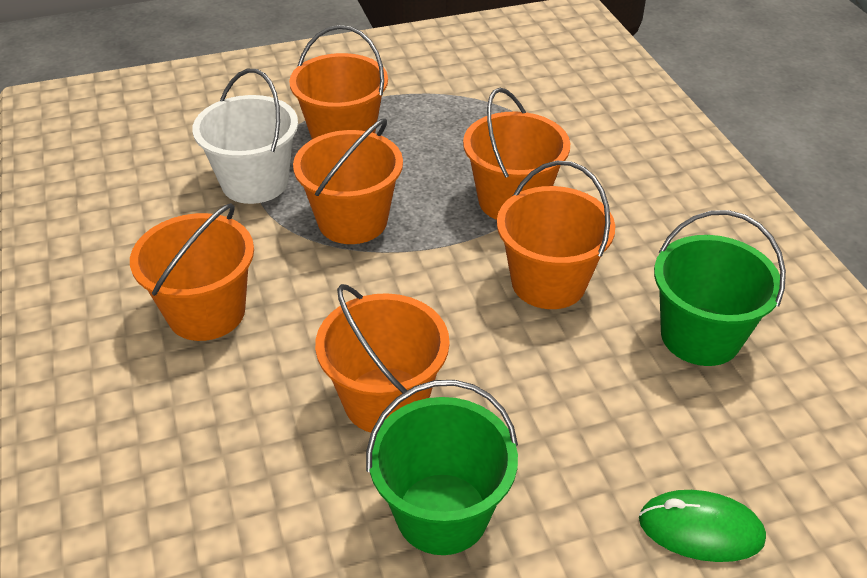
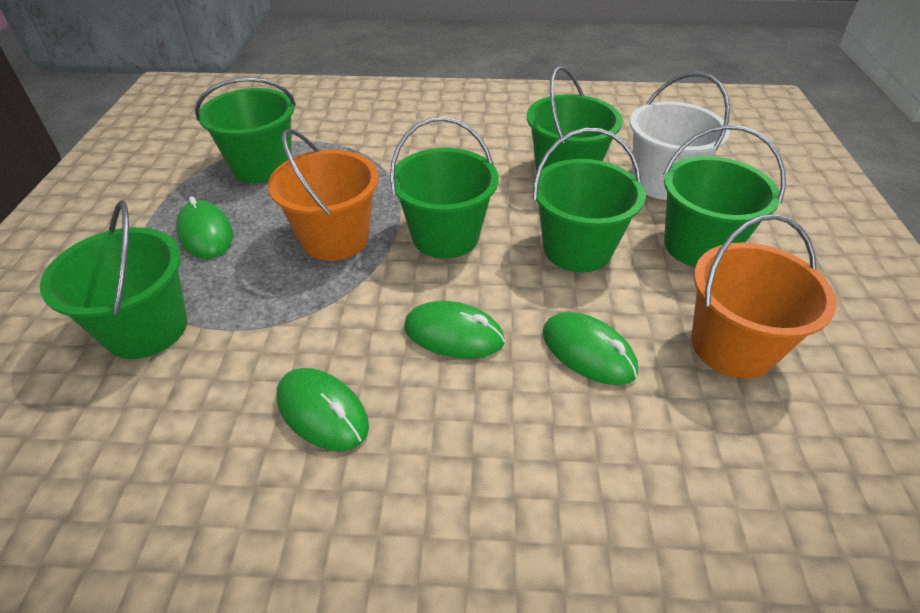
green bucket: 2 -> 6
green mouse: 1 -> 4
orange bucket: 6 -> 2

